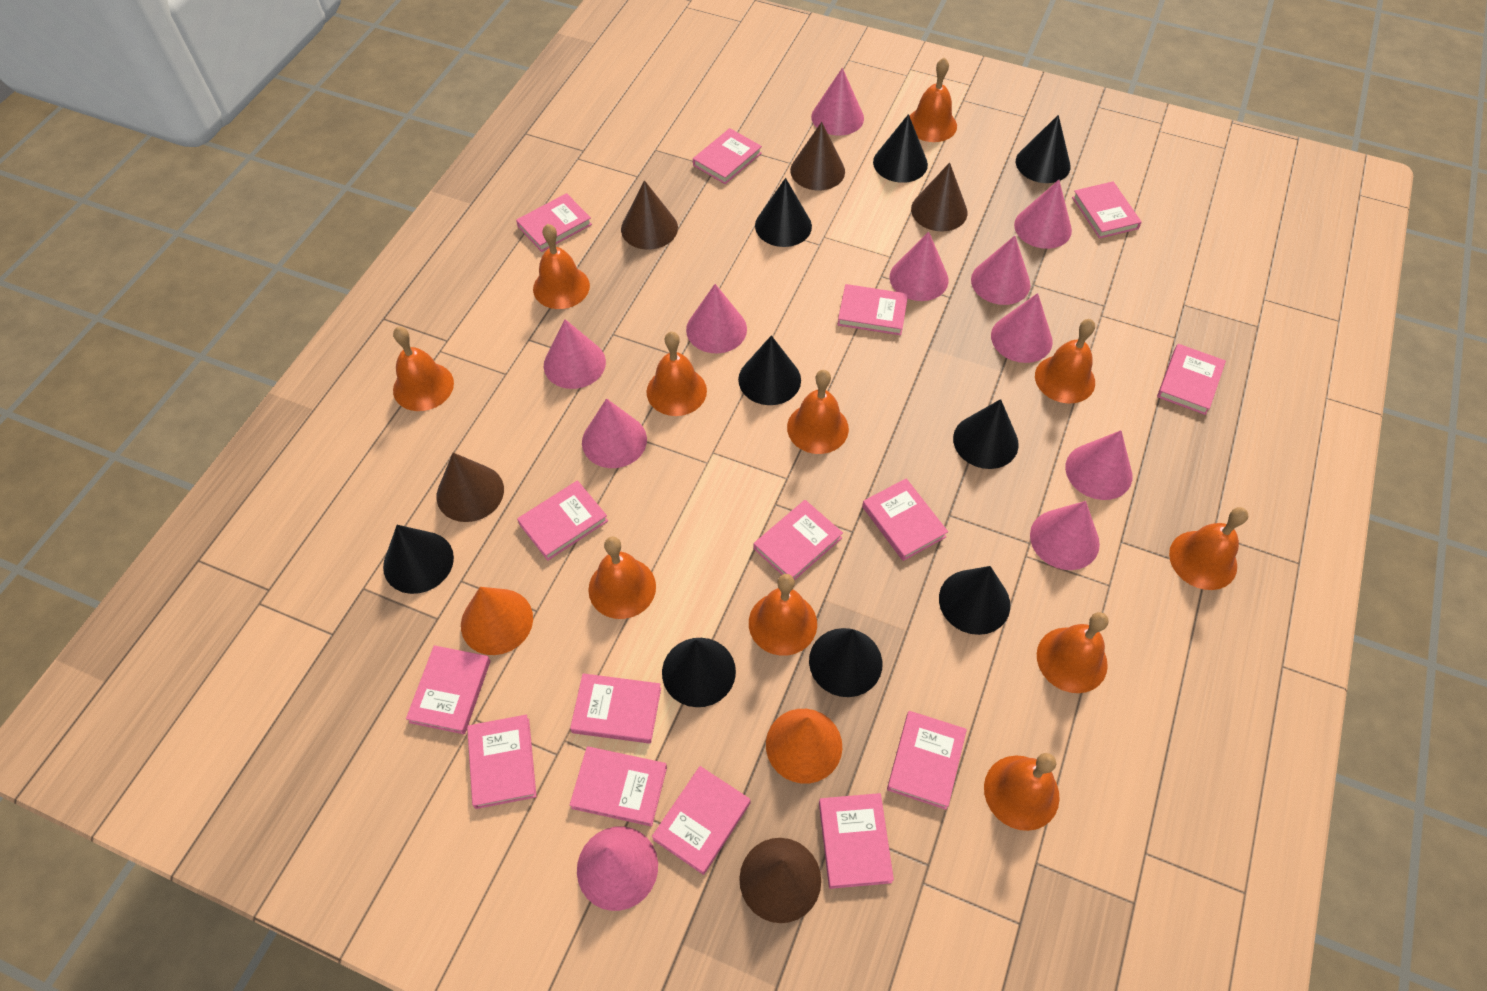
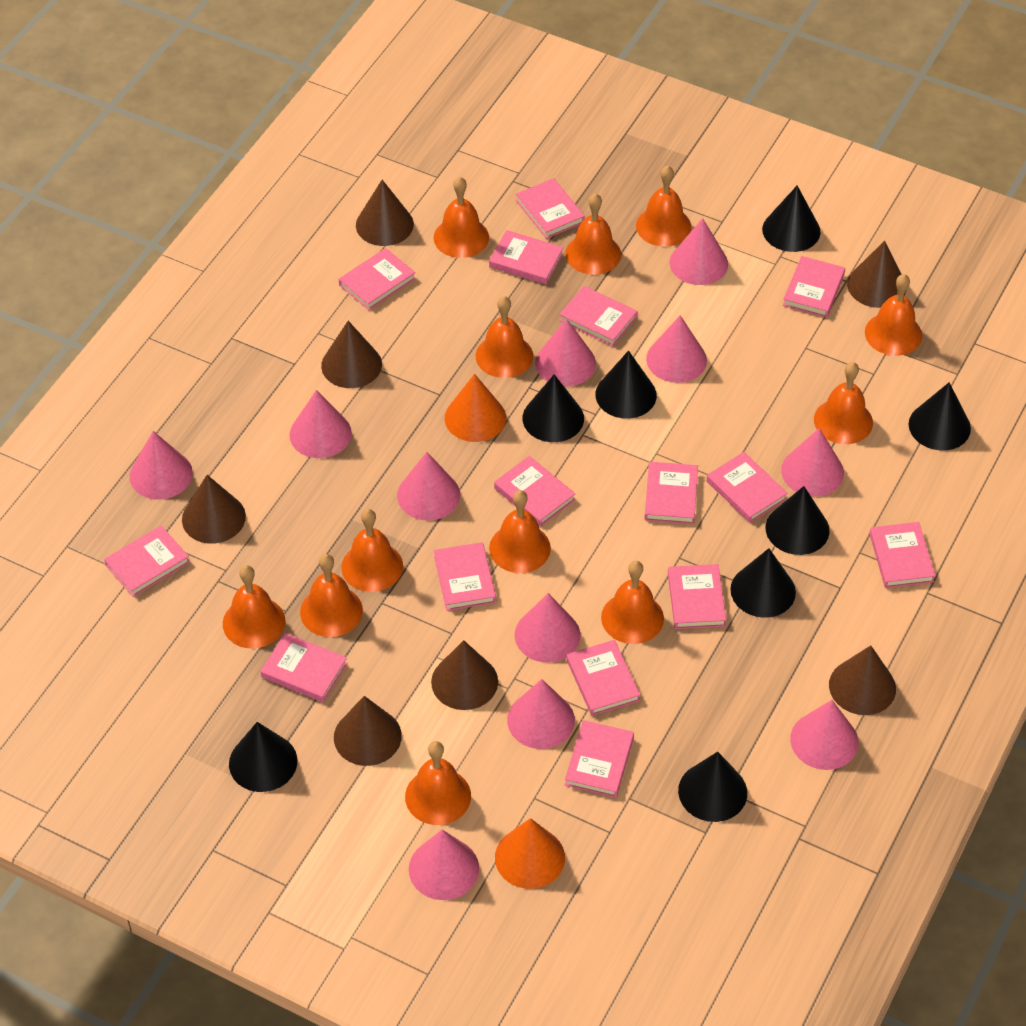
black cone: 9 -> 8
brown cone: 5 -> 7
orange bell: 11 -> 12

